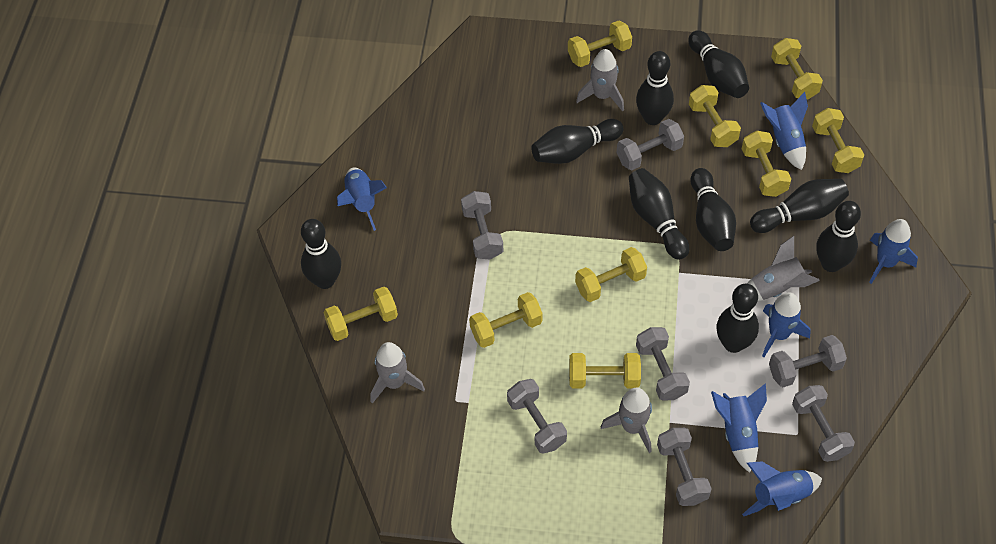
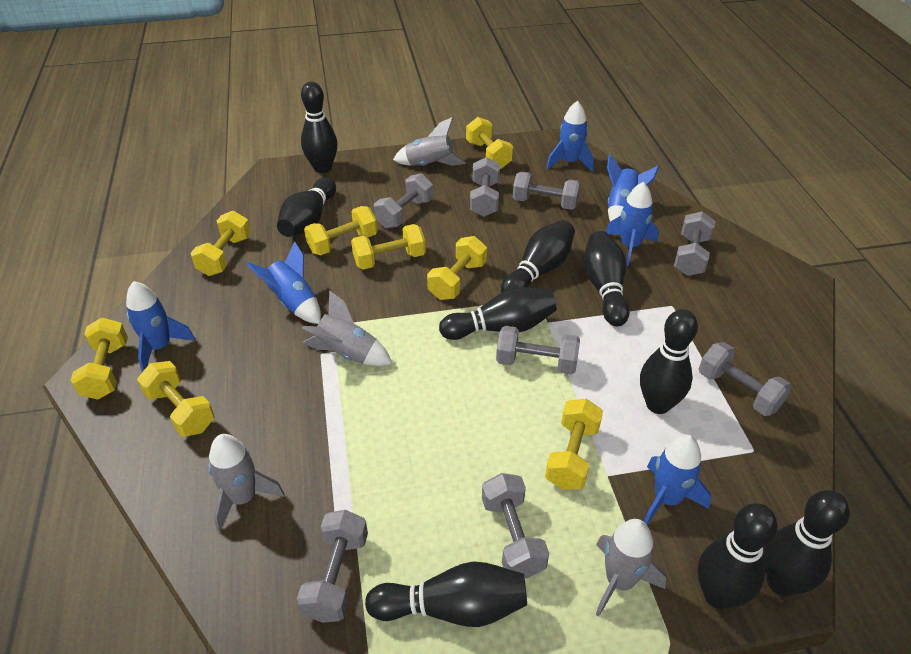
grey dumbbell: 7 -> 8
yellow dumbbell: 9 -> 8

